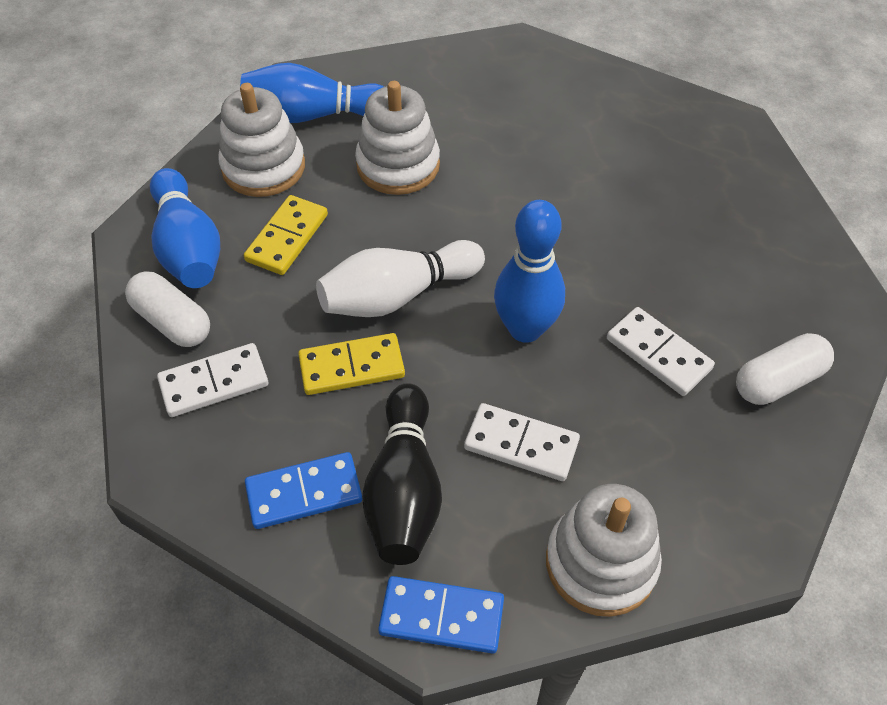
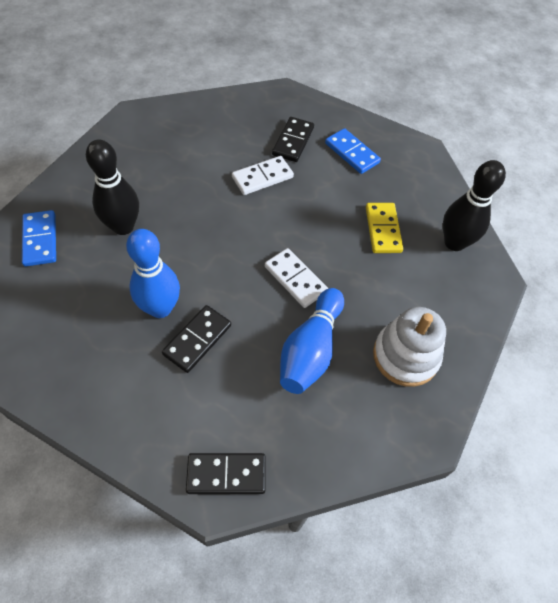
black bowling pin: 1 -> 2
black domino: 0 -> 3
blue bowling pin: 3 -> 2
white bowling pin: 1 -> 0
white capsule: 2 -> 0
white domino: 3 -> 2
white stacking toy: 3 -> 1
yellow domino: 2 -> 1

